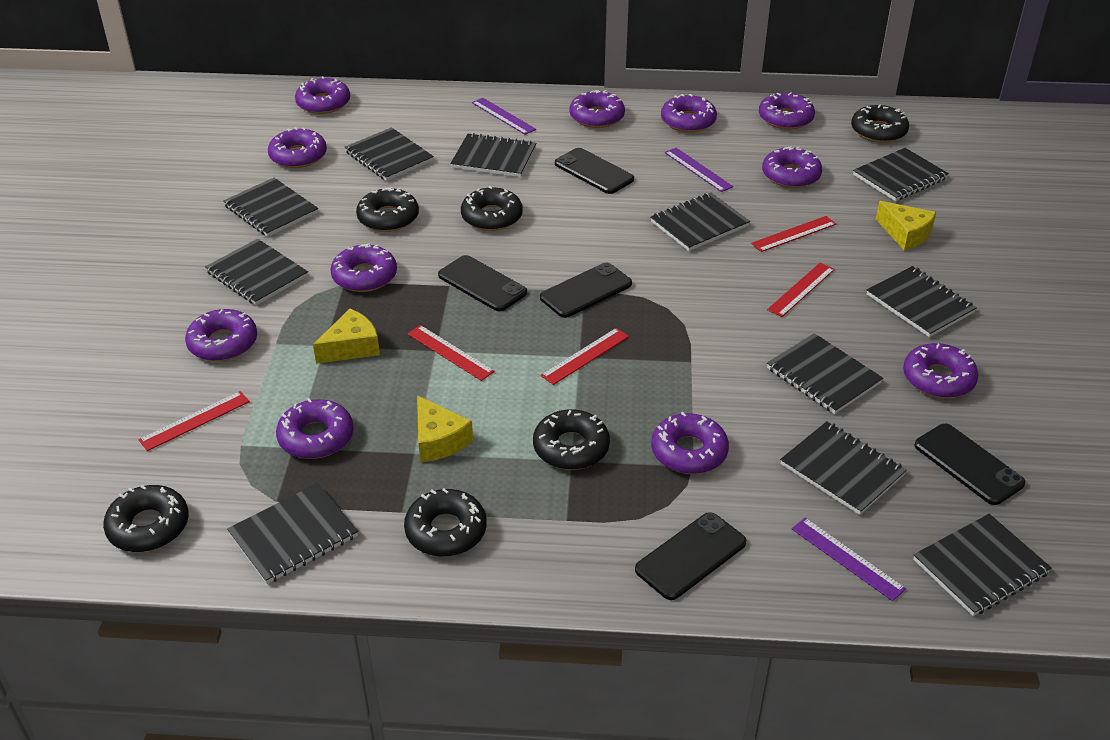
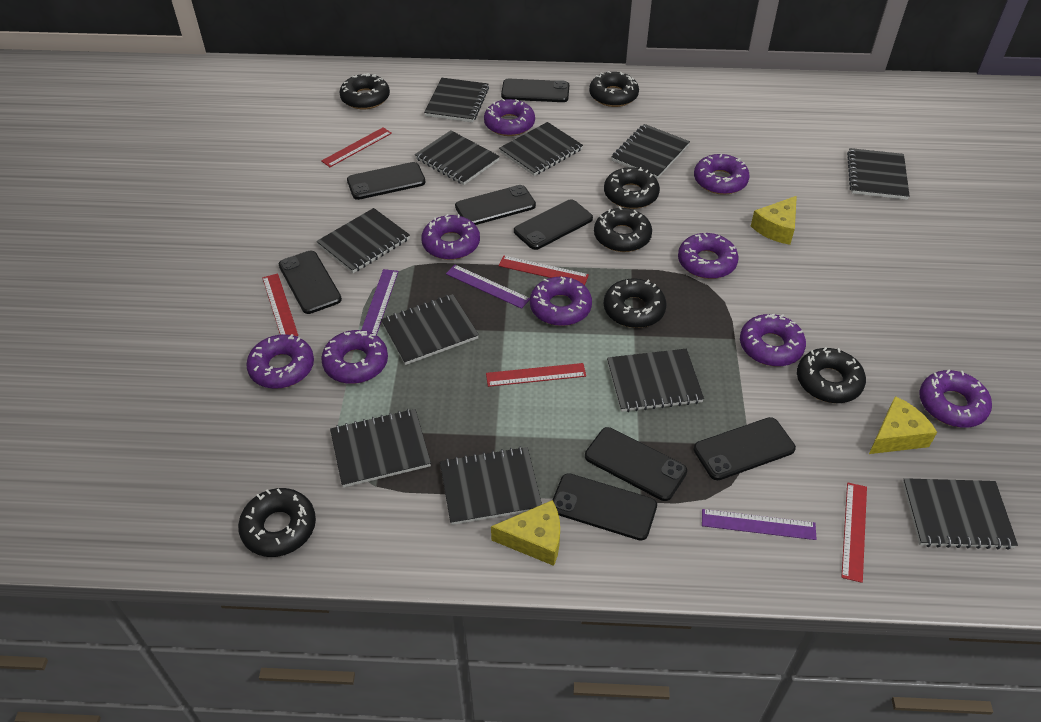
black donut: 6 -> 7
black phone: 5 -> 8
purple donut: 11 -> 9

